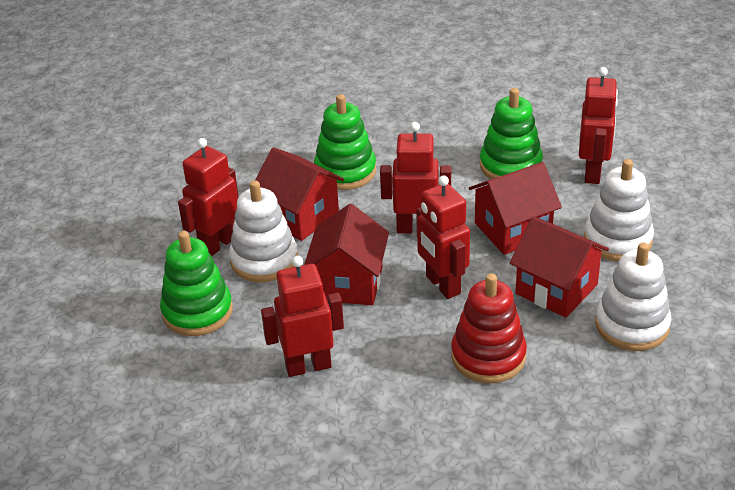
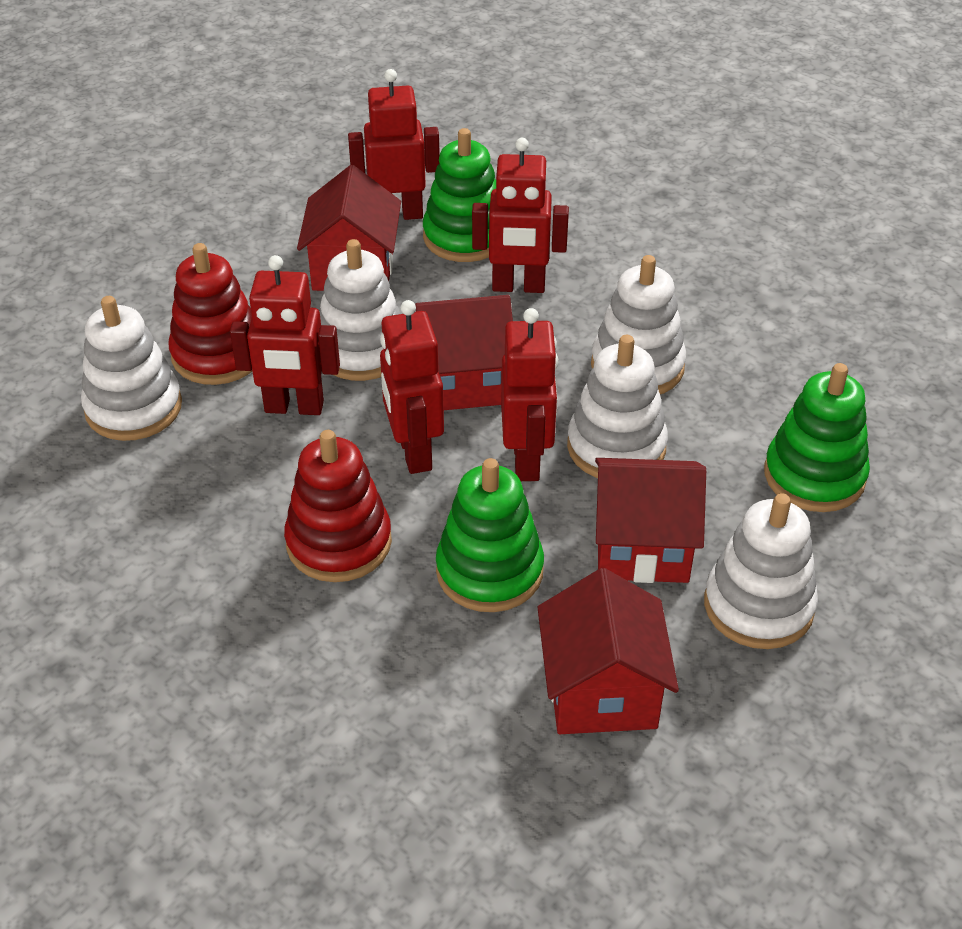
red stacking toy: 1 -> 2
white stacking toy: 3 -> 5

